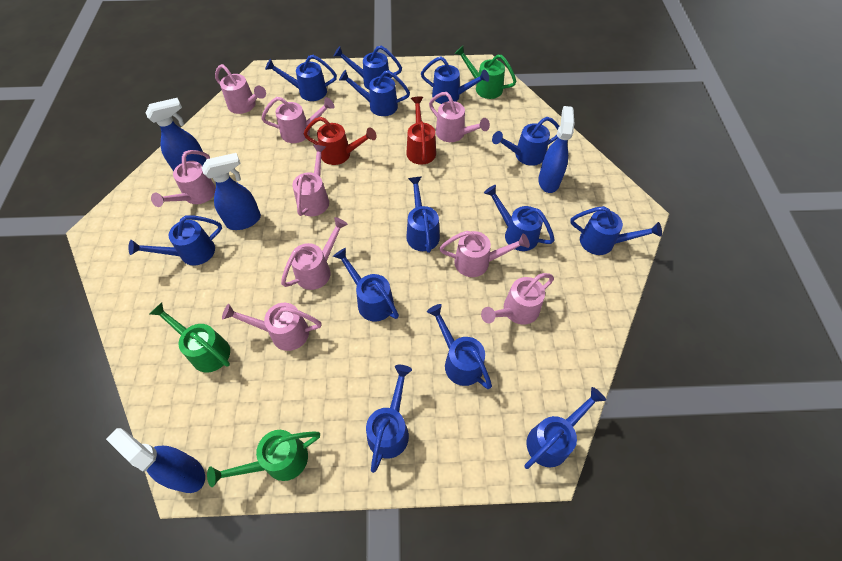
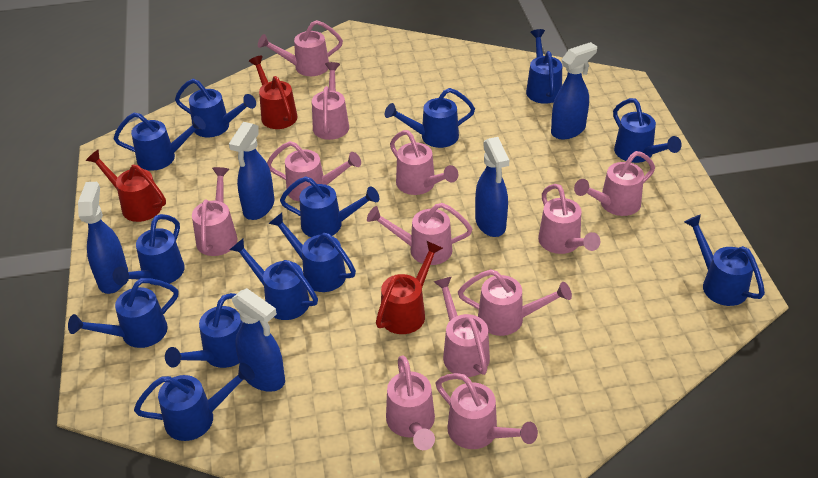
blue spray bottle: 4 -> 5
green watering can: 3 -> 0
pink watering can: 9 -> 12
red watering can: 2 -> 3

